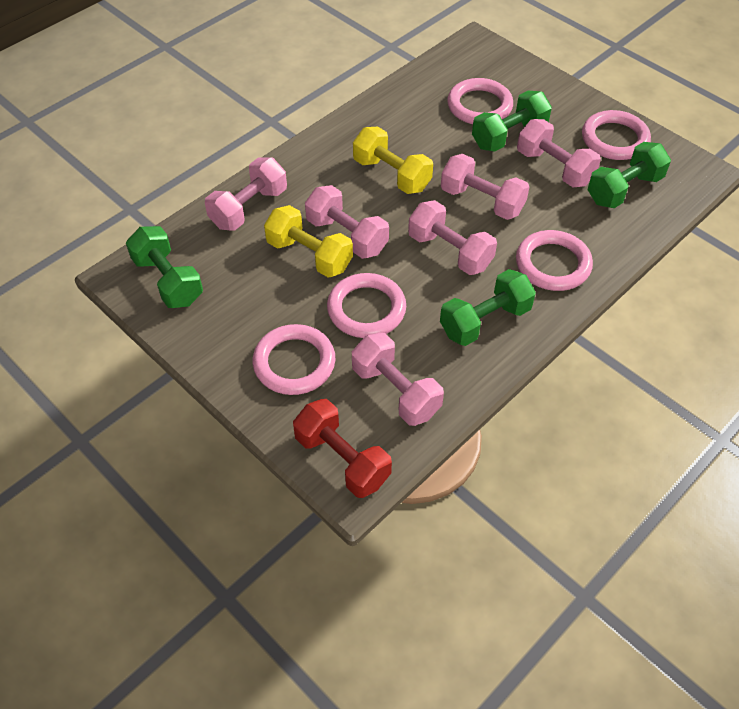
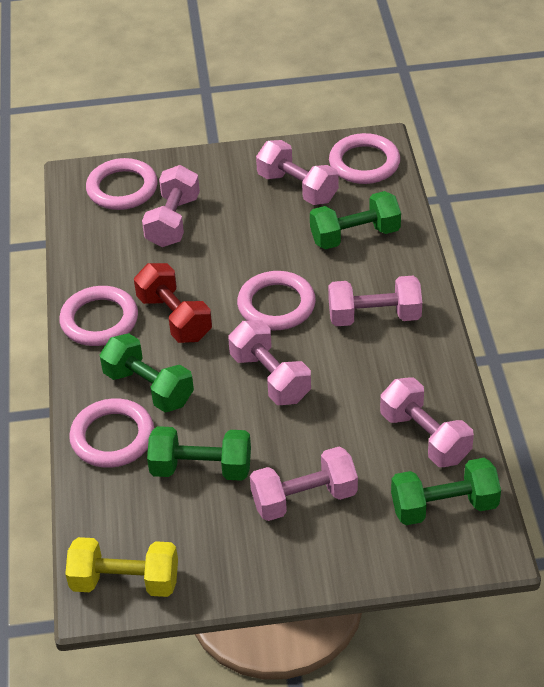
yellow dumbbell: 2 -> 1

